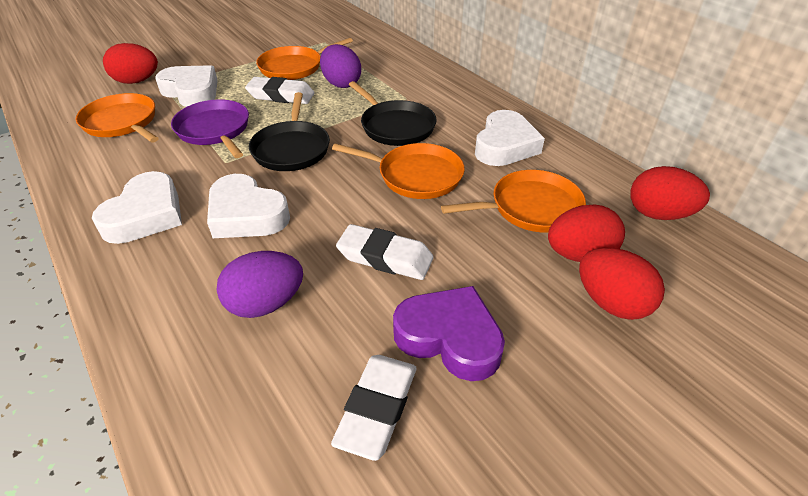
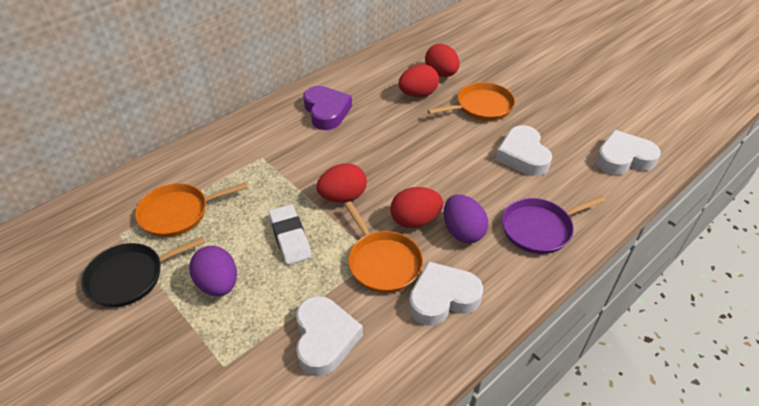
black pan: 2 -> 1
orange pan: 4 -> 3
white eraser: 3 -> 1

